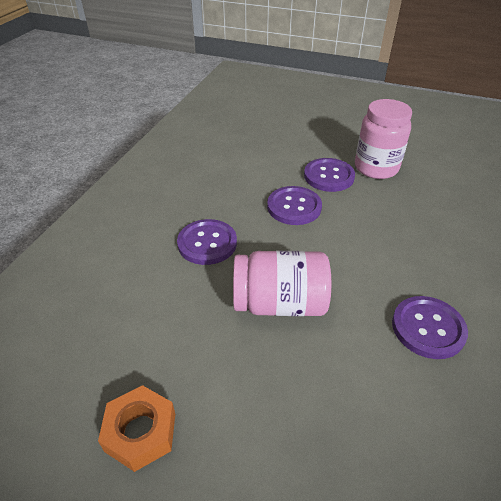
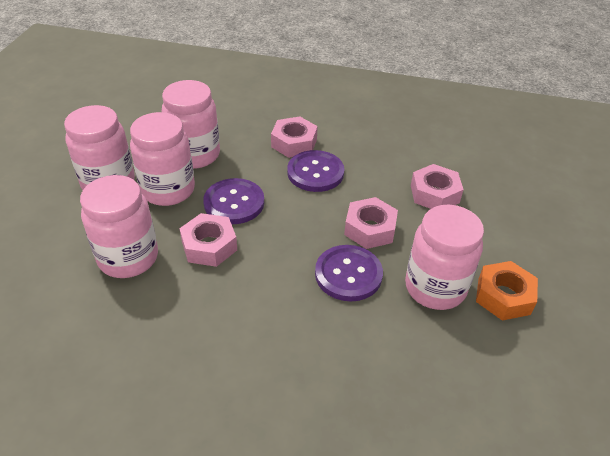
pink jar: 2 -> 5
pink nut: 0 -> 4
purple button: 4 -> 3

